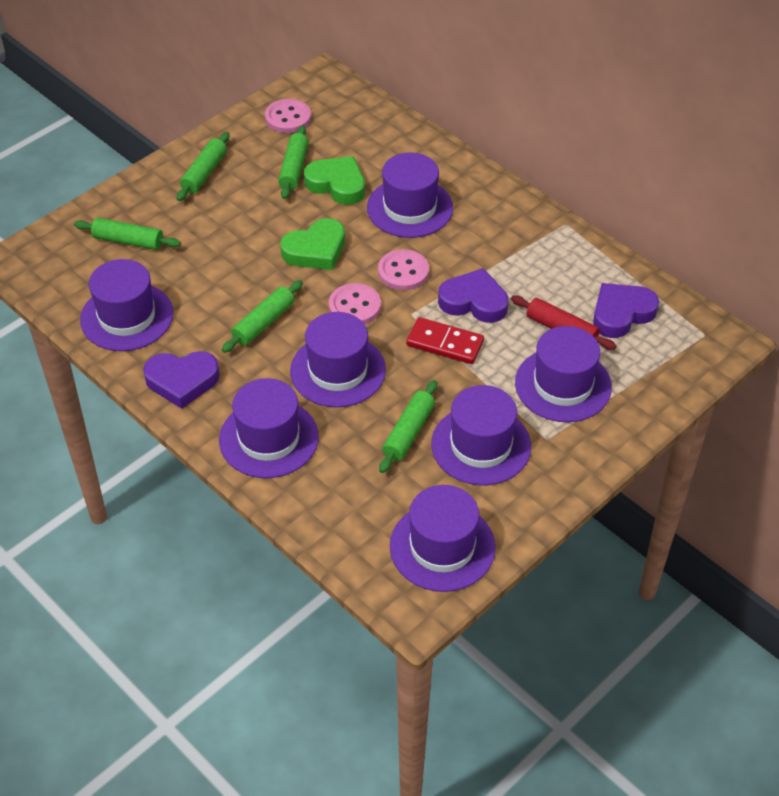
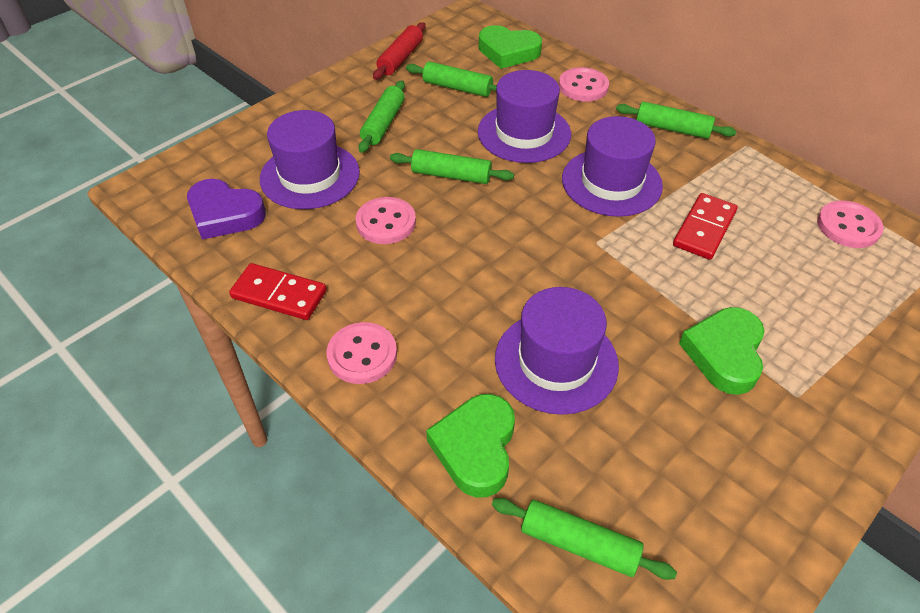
green heart: 2 -> 3
pink button: 3 -> 4
purple hat: 7 -> 4
purple heart: 3 -> 1
red domino: 1 -> 2

